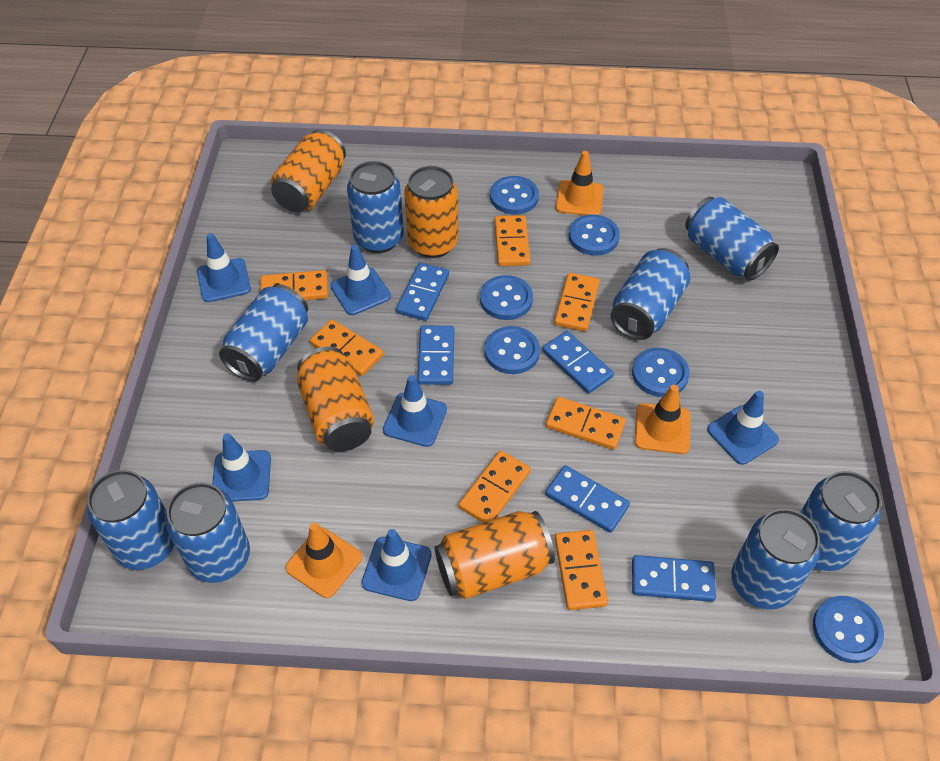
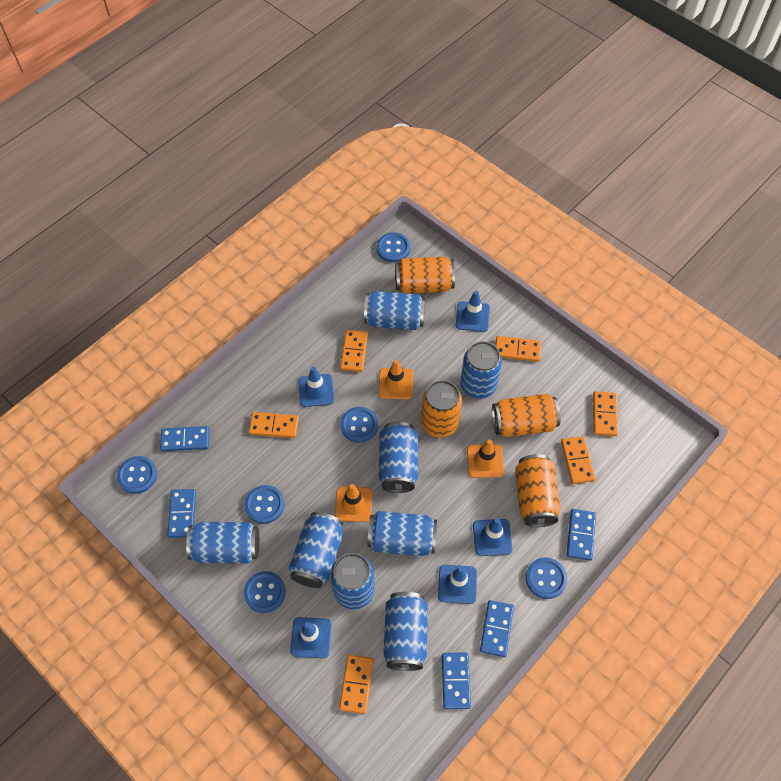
blue traffic cone: 6 -> 5
orange domino: 7 -> 6

